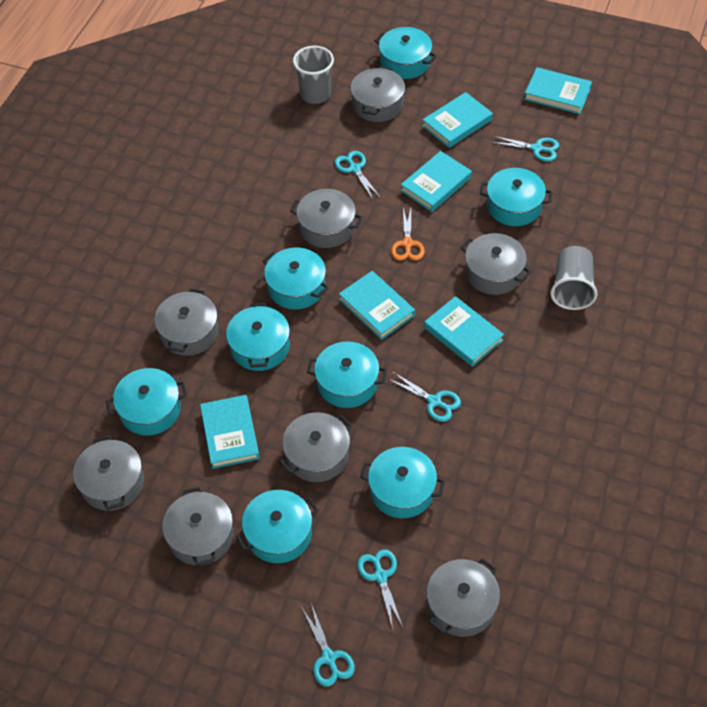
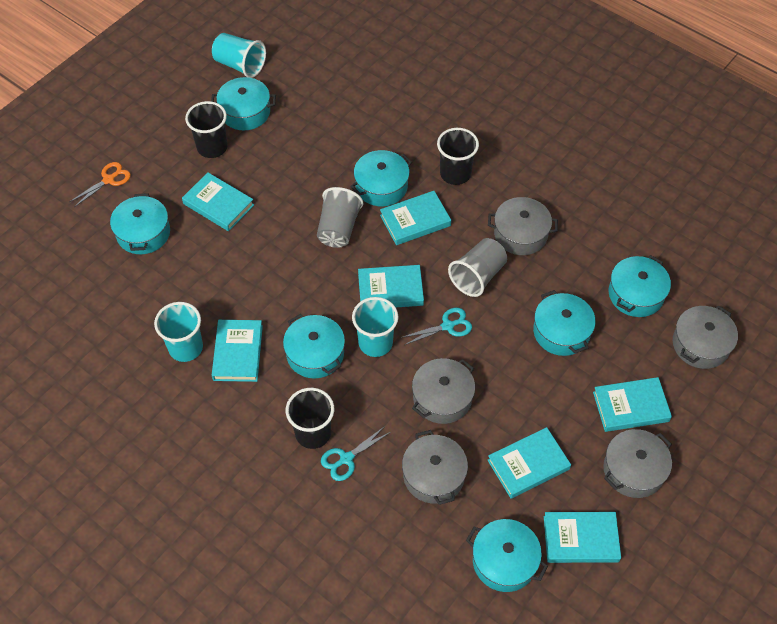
black cup: 0 -> 3
grey pot: 8 -> 5
turquoise book: 6 -> 7
turquoise cup: 0 -> 3
turquoise pot: 8 -> 7
turquoise scissors: 5 -> 2

